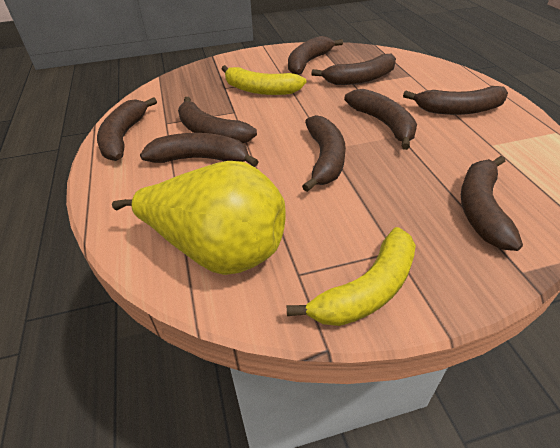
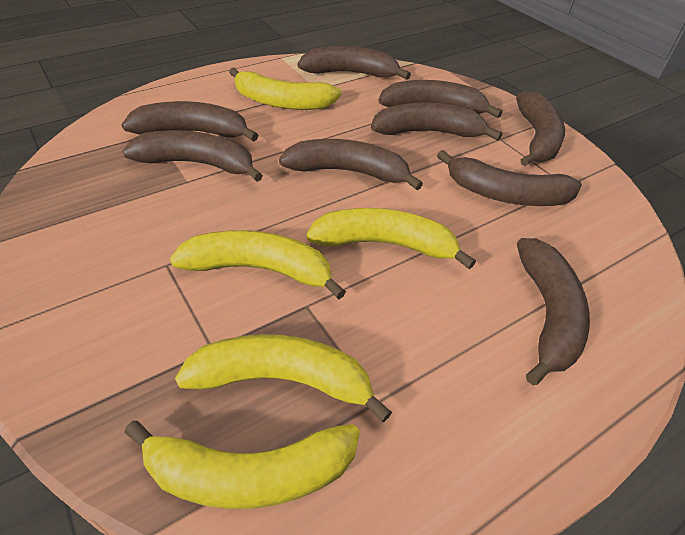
yellow banana: 2 -> 5
yellow pear: 1 -> 0

